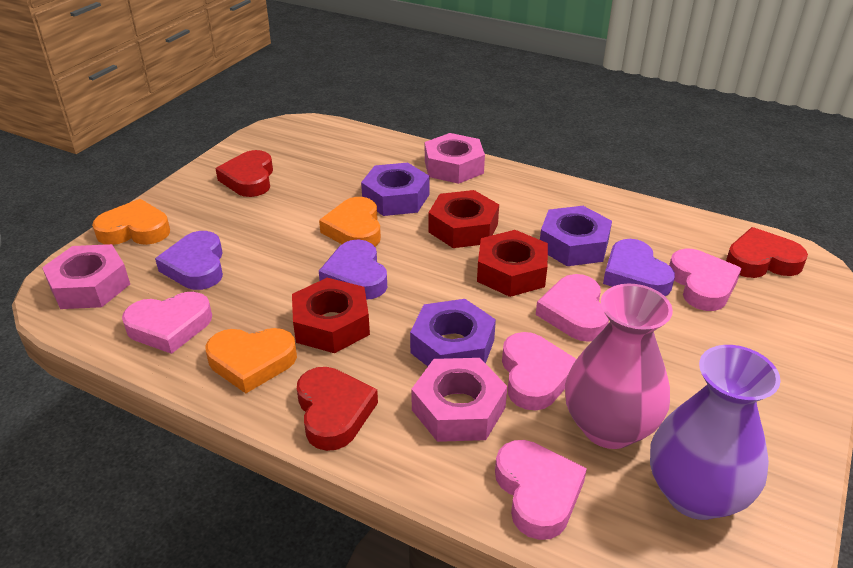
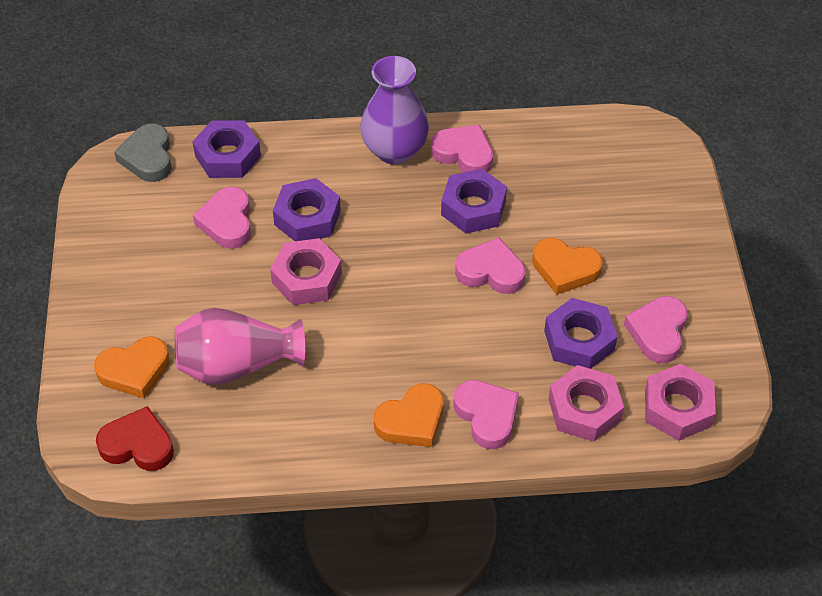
grey heart: 0 -> 1
purple heart: 3 -> 0
purple nut: 3 -> 4
red heart: 3 -> 1
red nut: 3 -> 0

